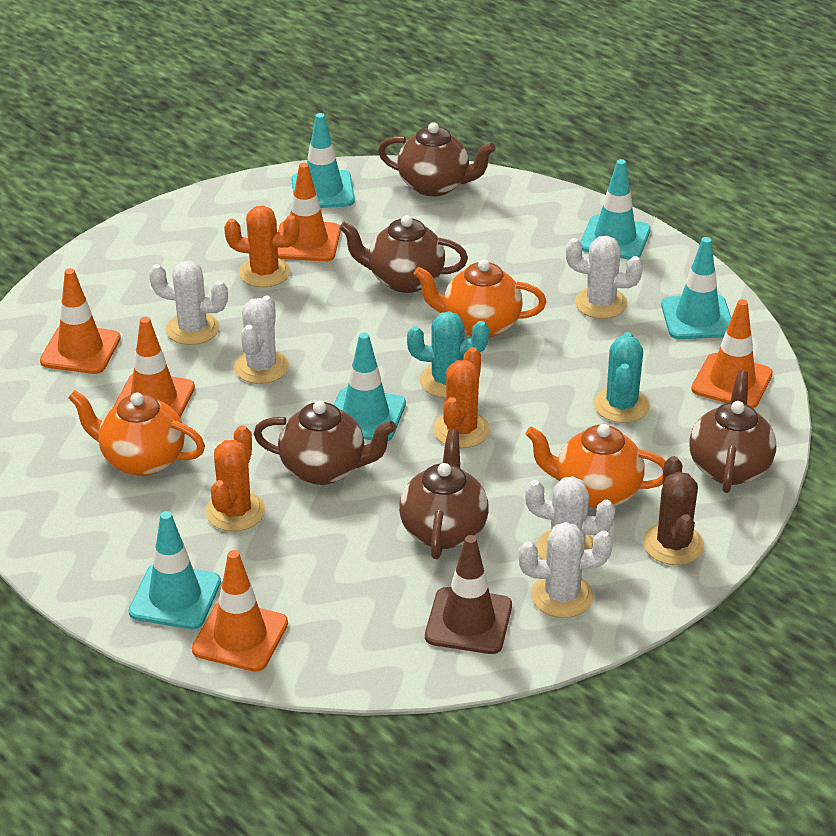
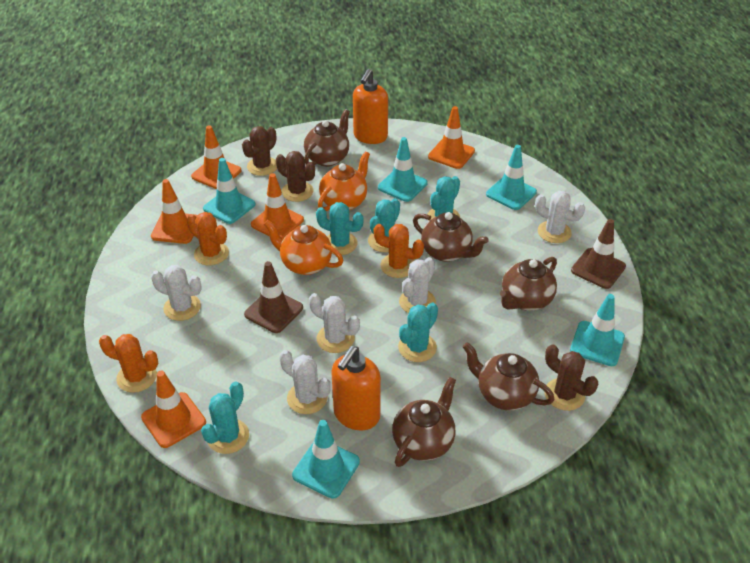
brown cactus: 1 -> 3
brown traffic cone: 1 -> 2
orange soap dispenser: 0 -> 2
orange teapot: 3 -> 2
turquoise cactus: 2 -> 5

